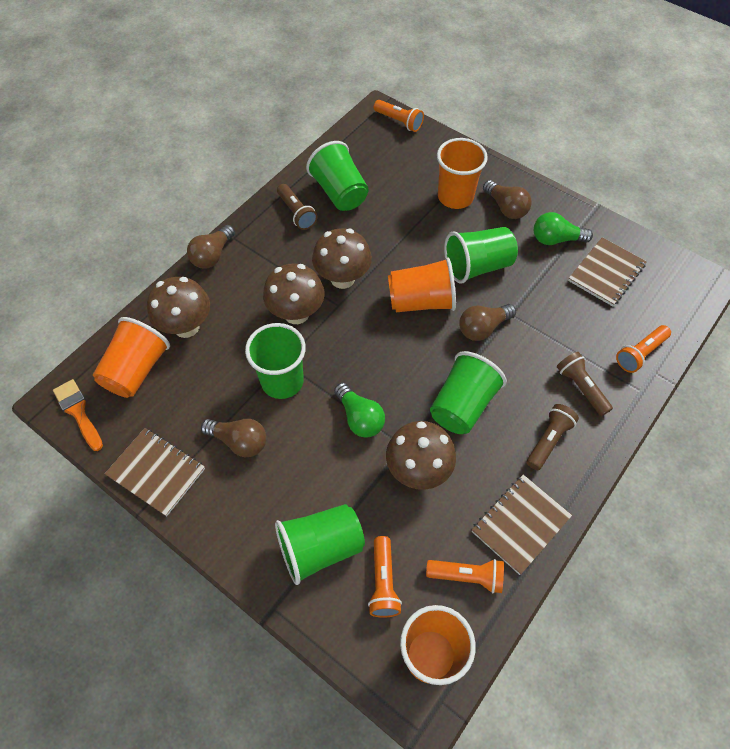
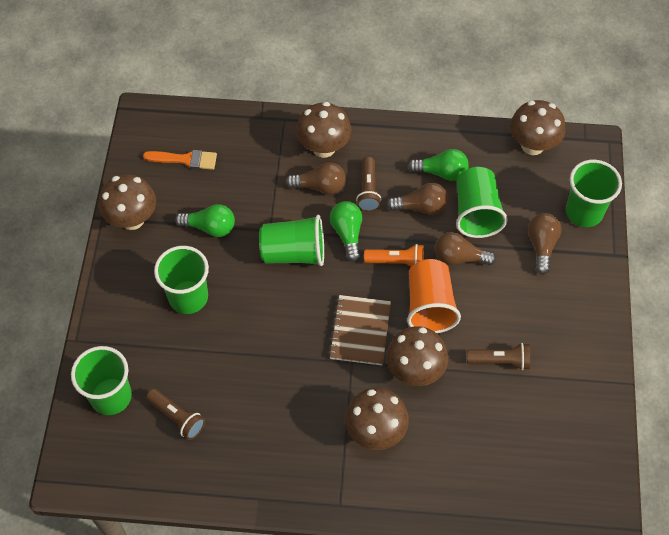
brown mushroom: 4 -> 5
brown notebook: 3 -> 1
green light bulb: 2 -> 3
orange cup: 4 -> 1
orange flashlight: 4 -> 1

